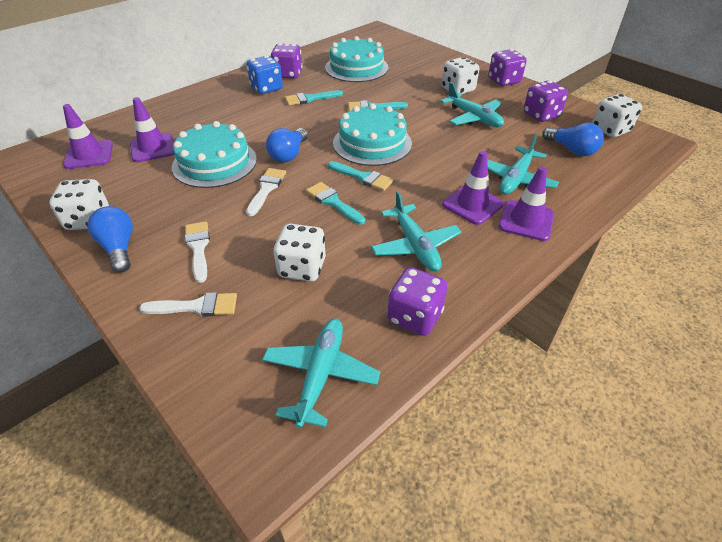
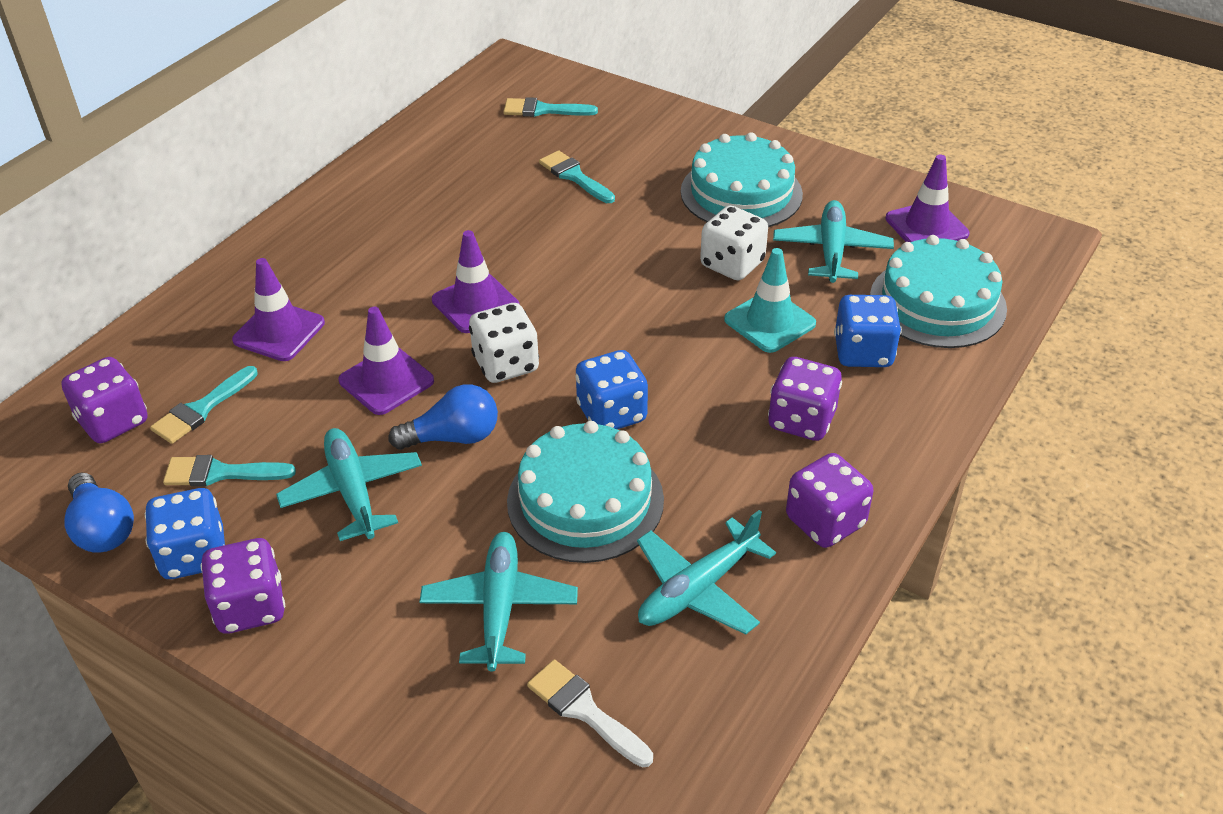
blue dice: 1 -> 3
blue light bulb: 3 -> 2
turquoise traffic cone: 0 -> 1
white brush: 3 -> 1
white dice: 4 -> 2

